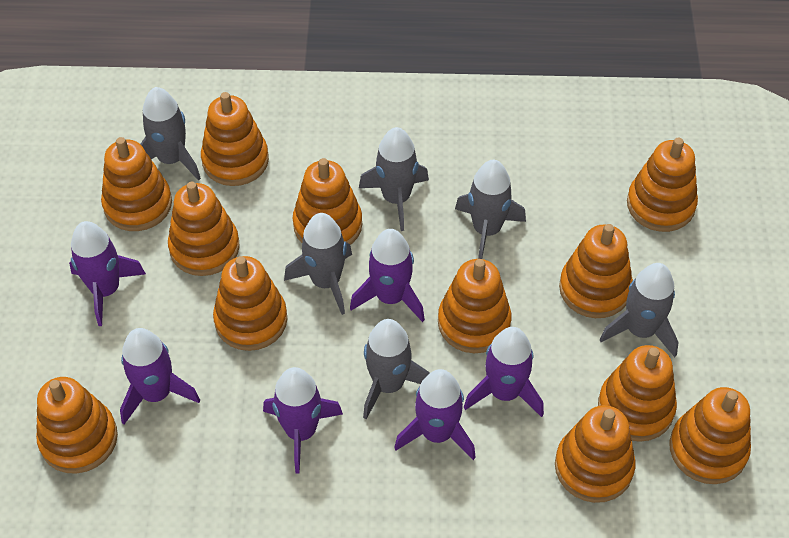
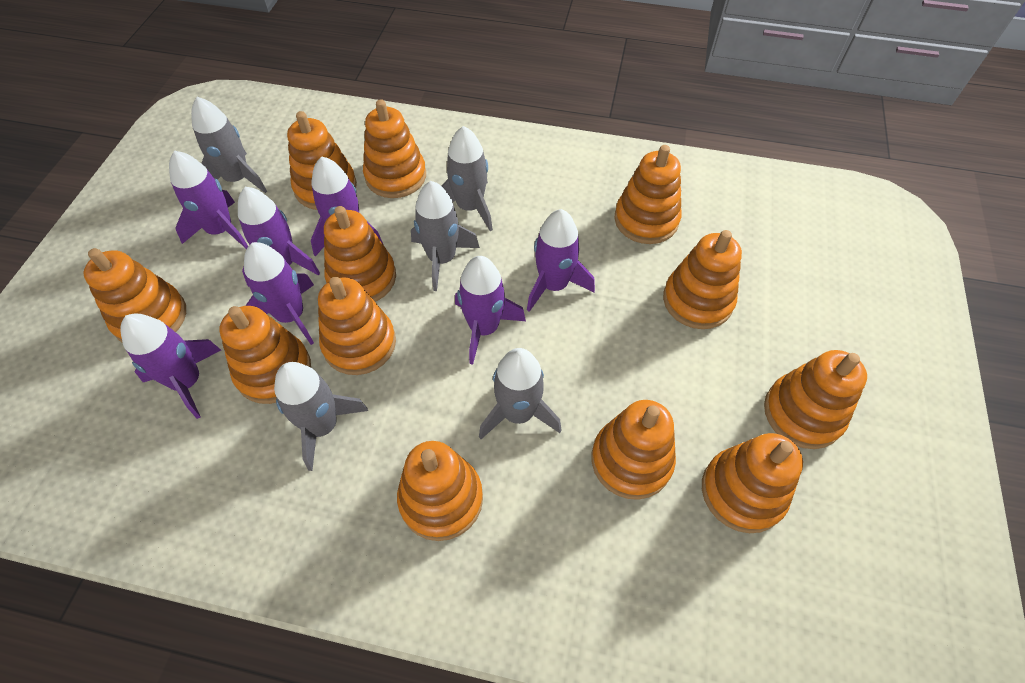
grey rocket: 6 -> 5
purple rocket: 6 -> 7

